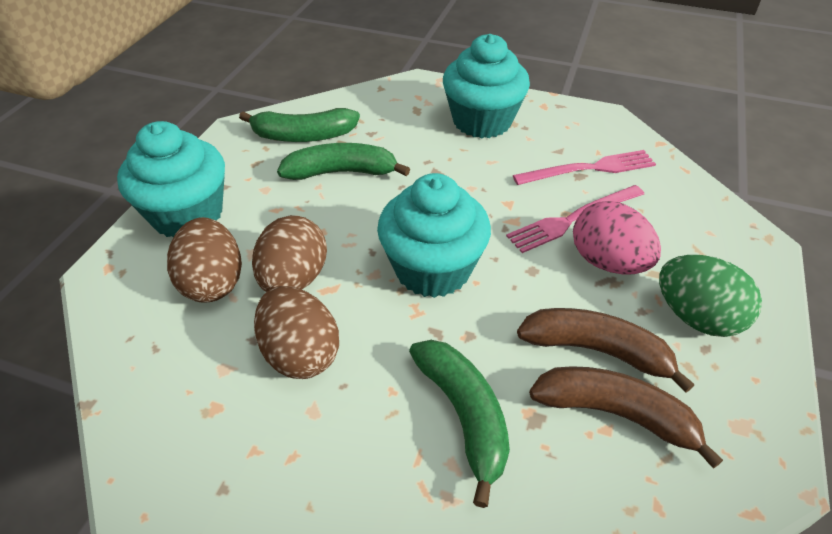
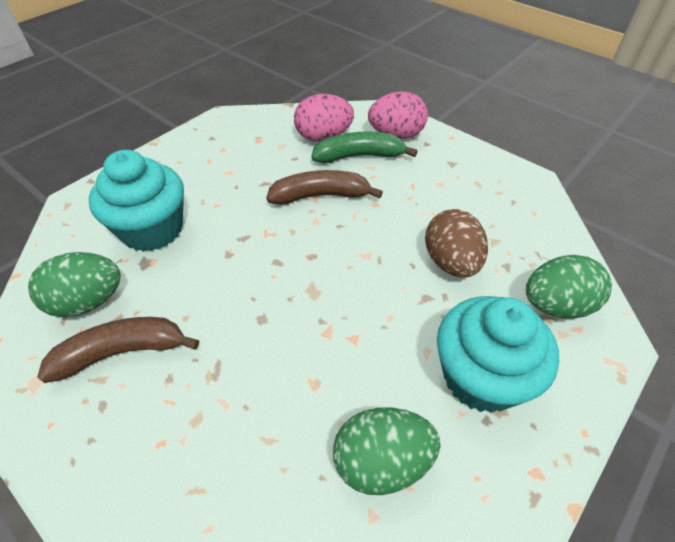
brown egg: 3 -> 1
green banana: 3 -> 1
green egg: 1 -> 3
pink egg: 1 -> 2
pink fork: 2 -> 0
turquoise cupcake: 3 -> 2

